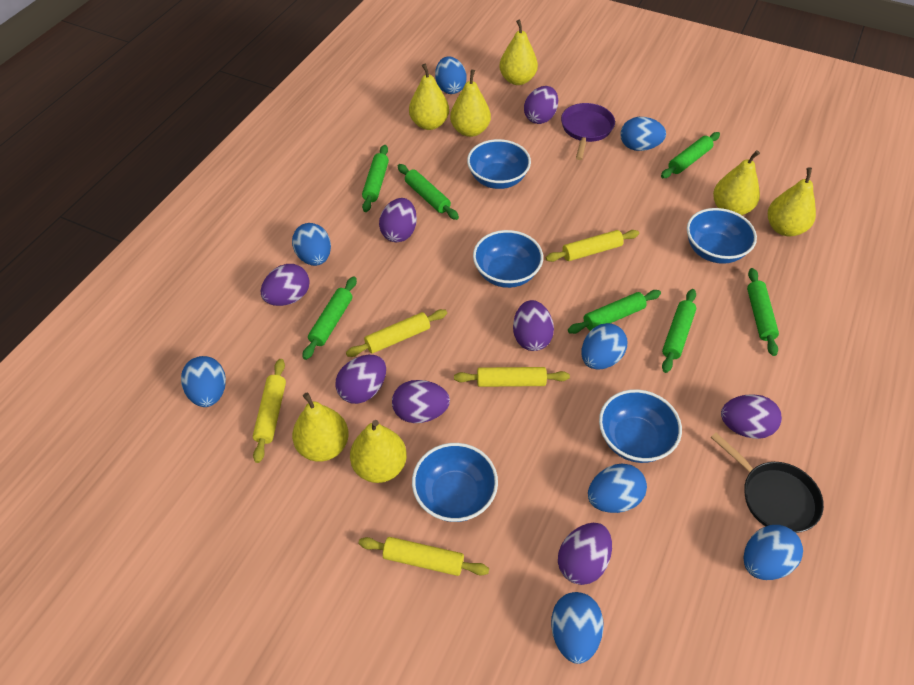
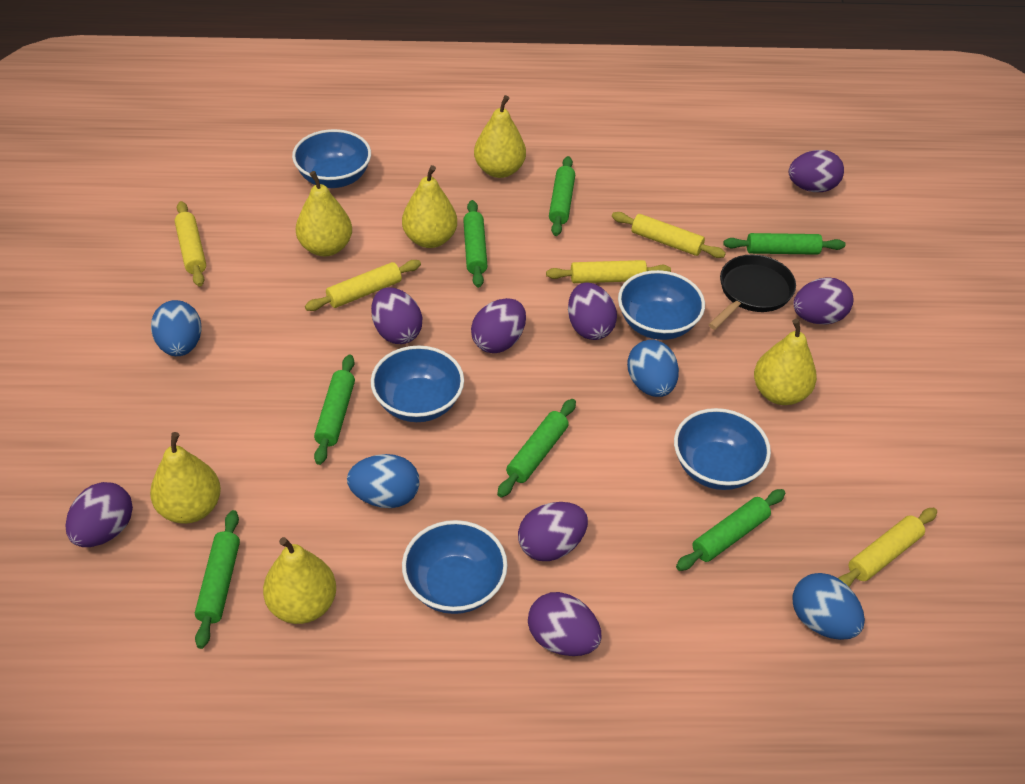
blue egg: 8 -> 4
purple pan: 1 -> 0
yellow pear: 7 -> 6

